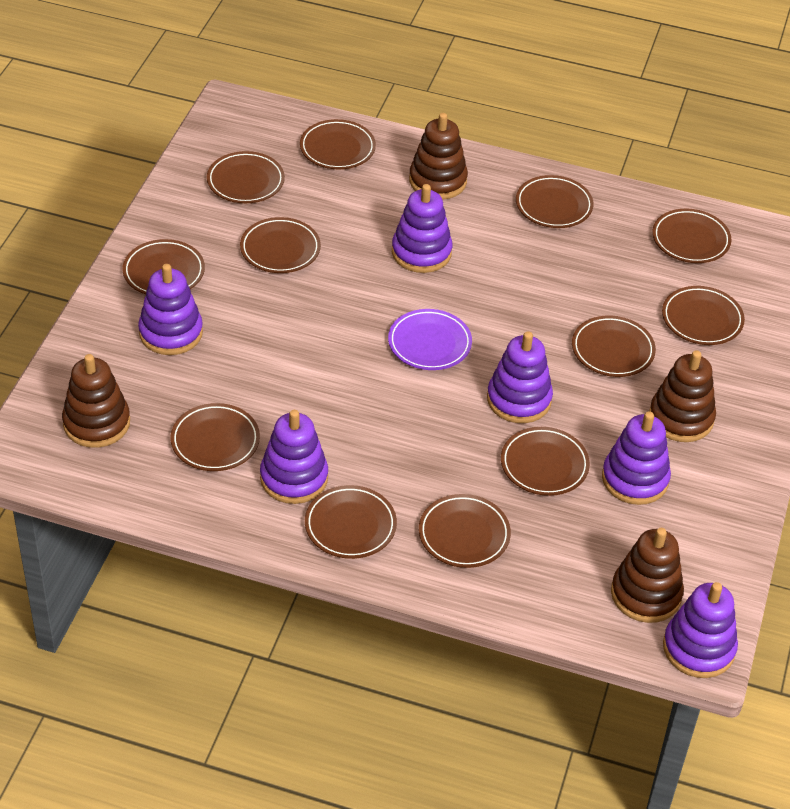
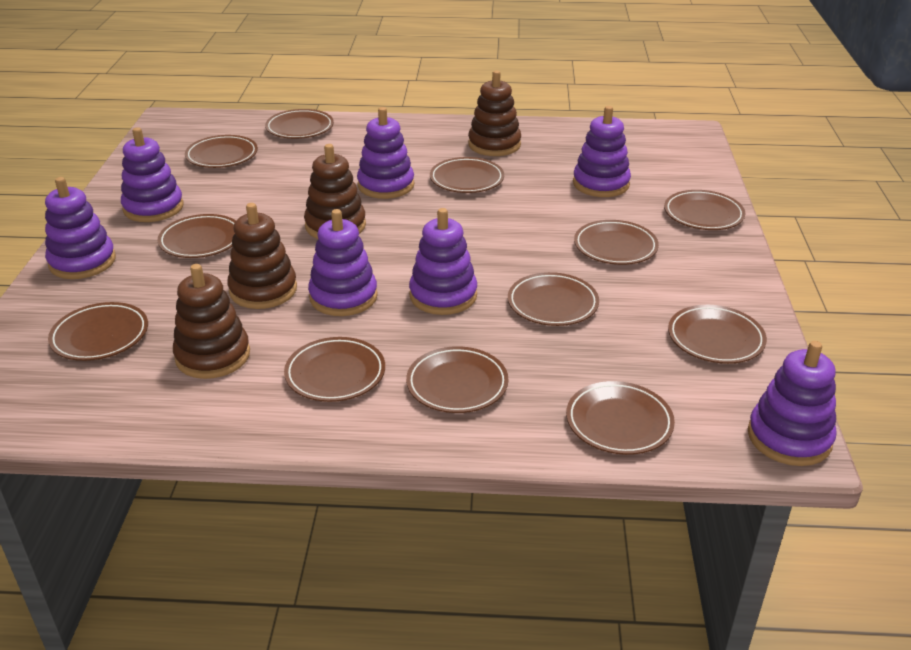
purple plate: 1 -> 0
purple stacking toy: 6 -> 7

